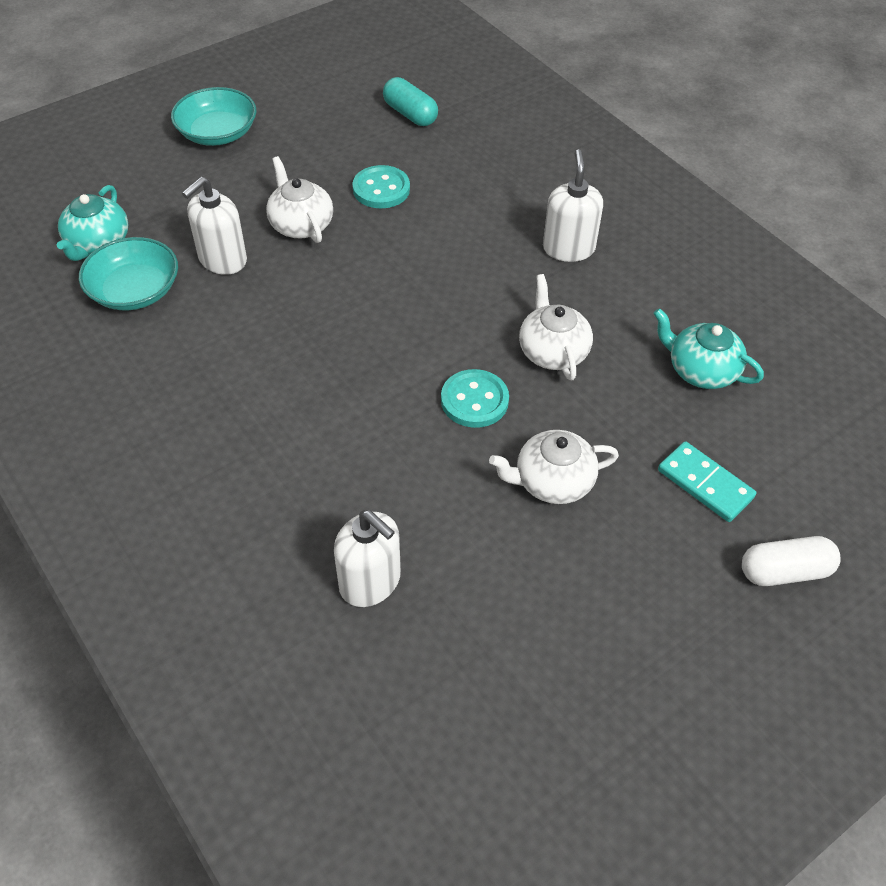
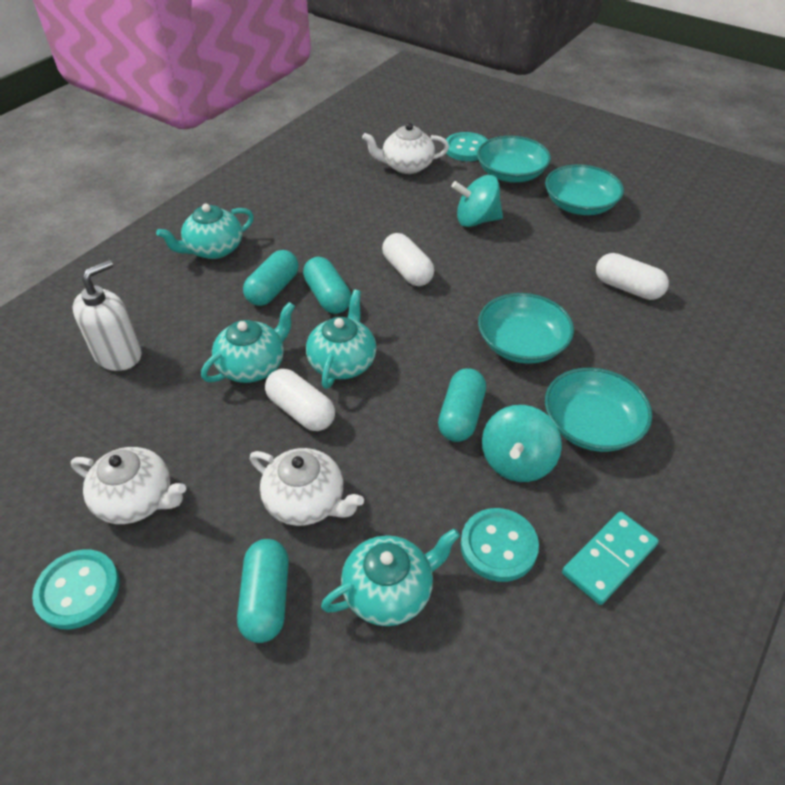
turquoise bowl: 2 -> 4
turquoise button: 2 -> 3
turquoise capsule: 1 -> 4
turquoise spinning top: 0 -> 2
turquoise teapot: 2 -> 4
white capsule: 1 -> 3
white soap dispenser: 3 -> 1

